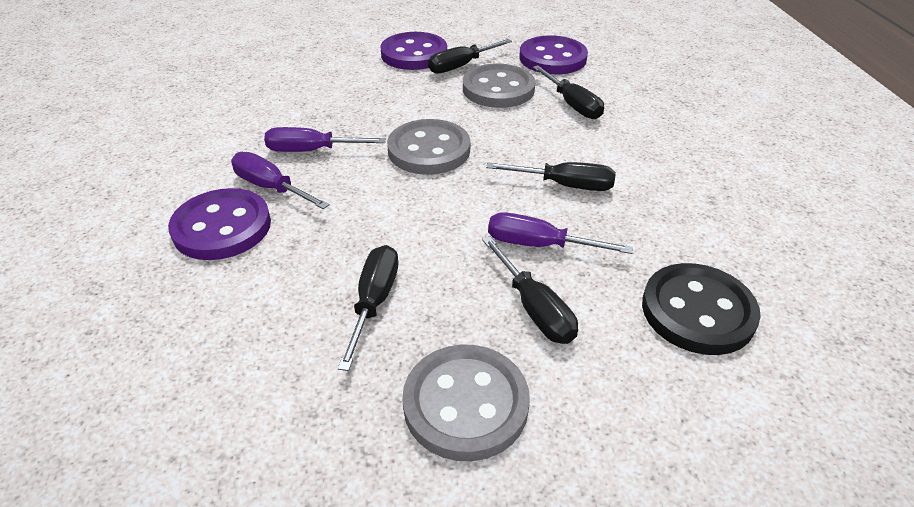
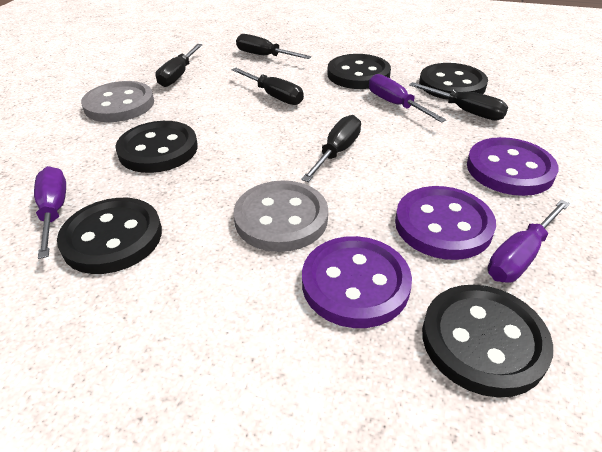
black button: 1 -> 5
grey button: 3 -> 2

